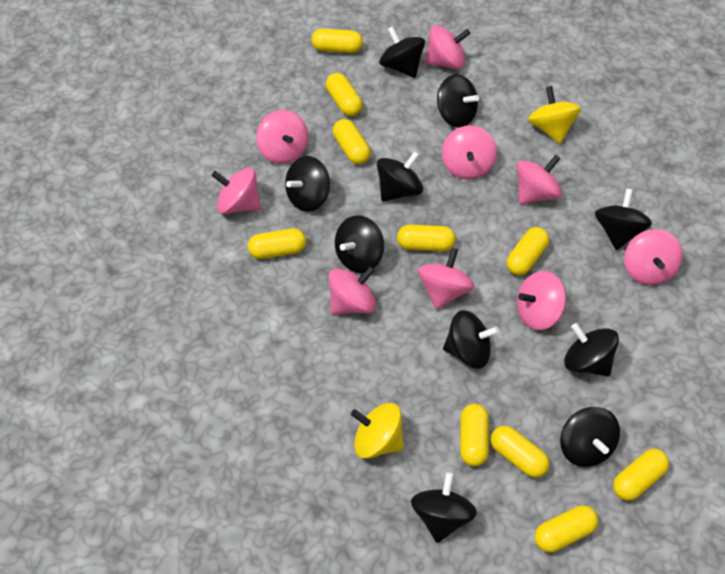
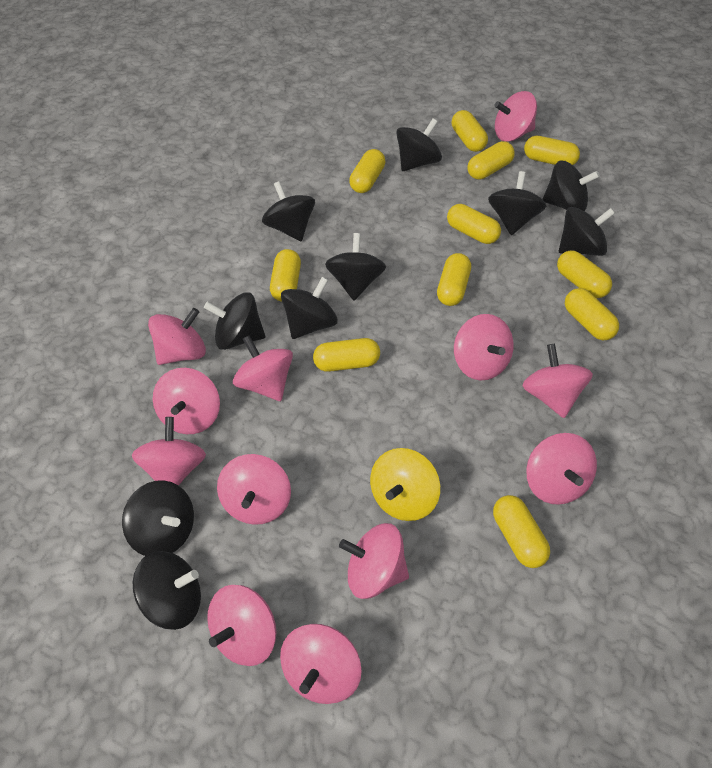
pink spinning top: 9 -> 12
yellow capsule: 10 -> 11
yellow spinning top: 2 -> 1

